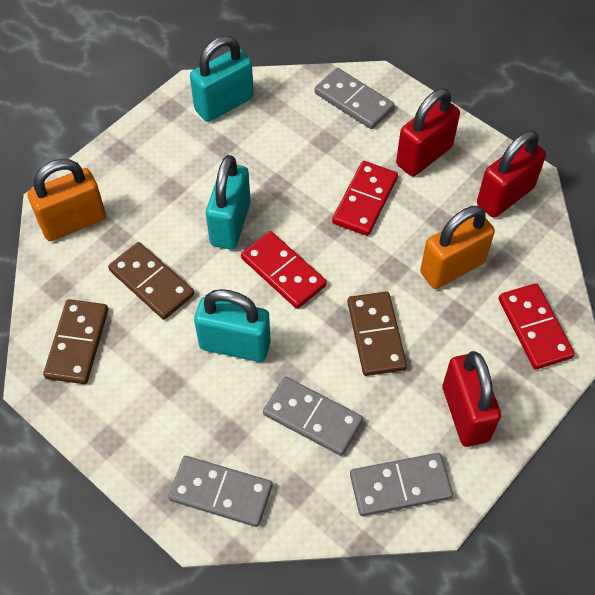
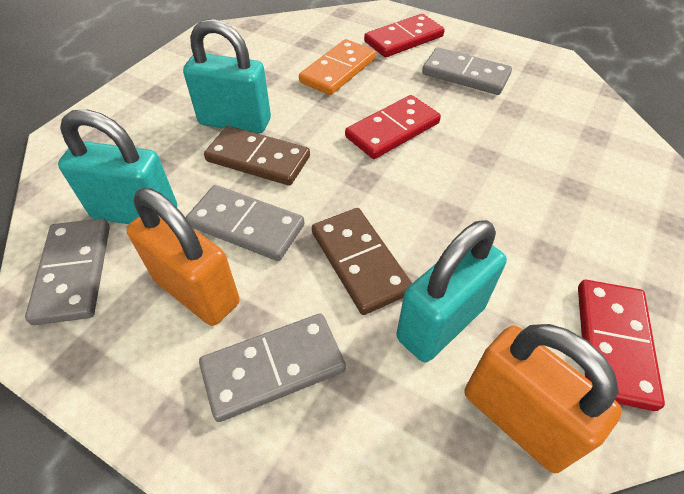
brown domino: 3 -> 2
orange domino: 0 -> 1
red padlock: 3 -> 0

